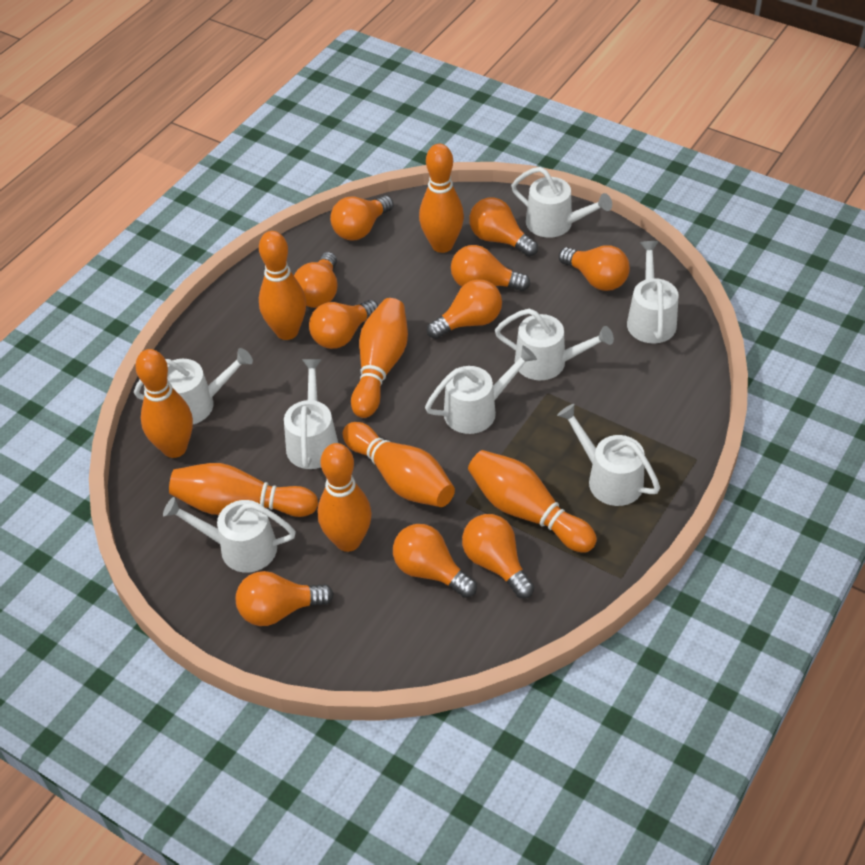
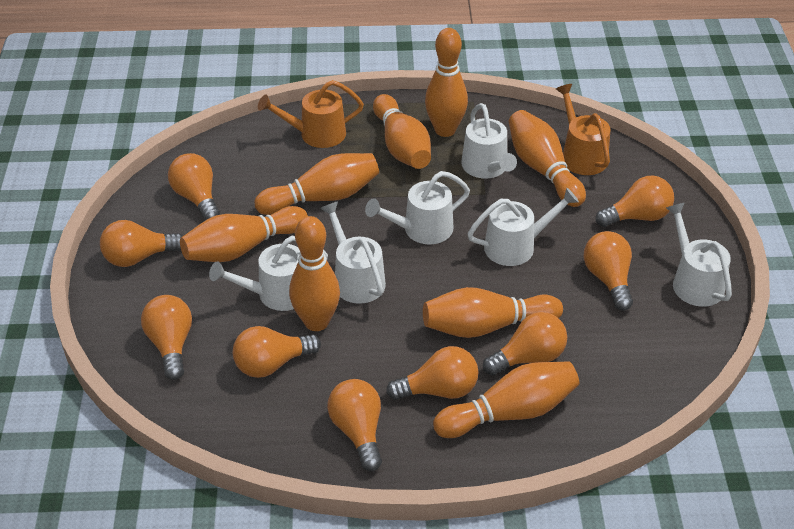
orange light bulb: 10 -> 9
orange watering can: 0 -> 2
white watering can: 8 -> 6

